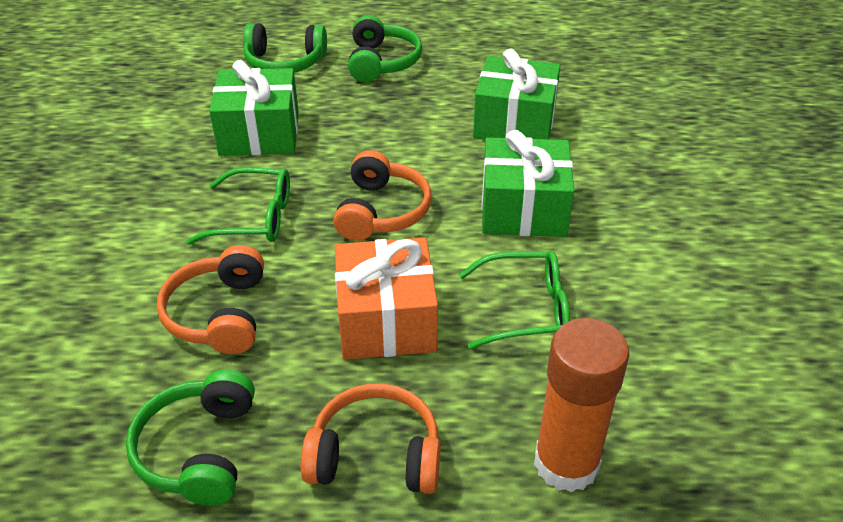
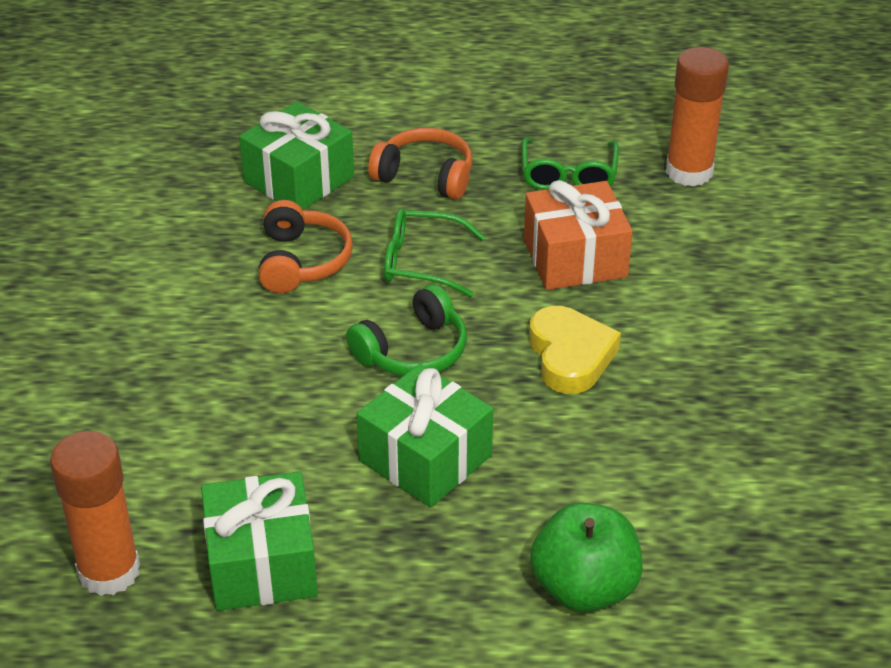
green apple: 0 -> 1
green headphones: 3 -> 1
orange glue stick: 1 -> 2
orange headphones: 3 -> 2
yellow heart: 0 -> 1

